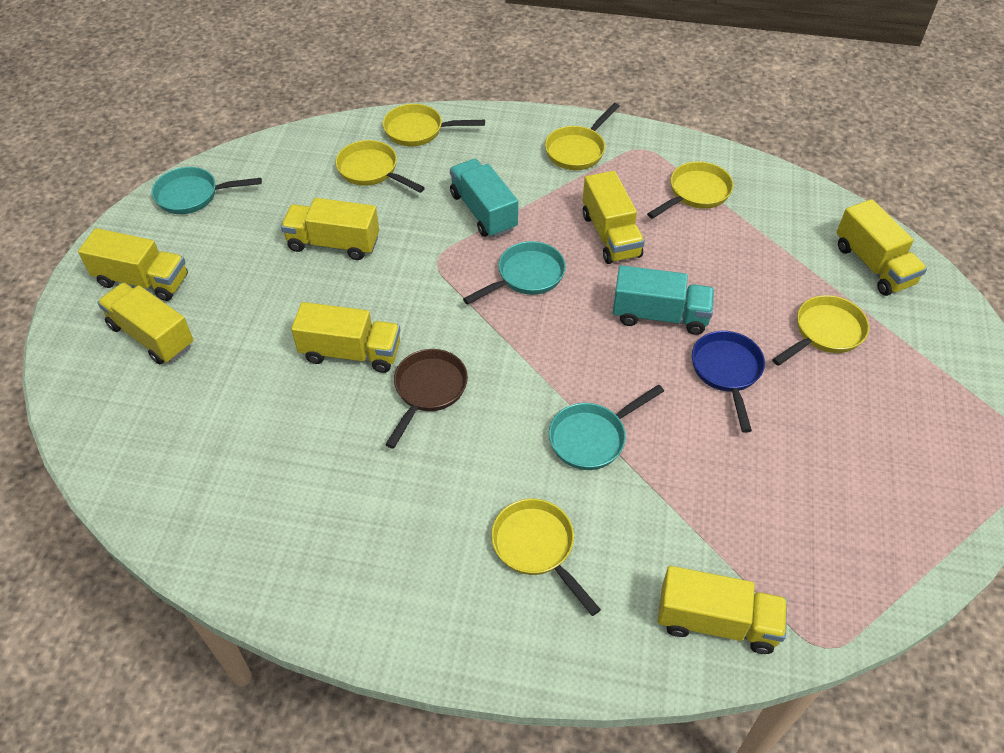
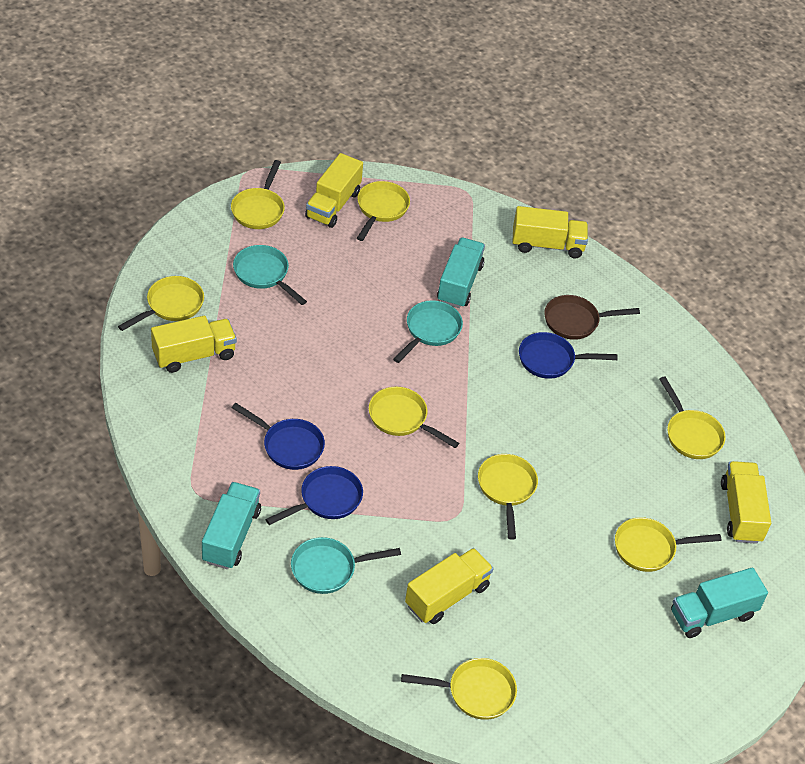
blue pan: 1 -> 3
turquoise truck: 2 -> 3
yellow pan: 6 -> 8
yellow truck: 7 -> 5

